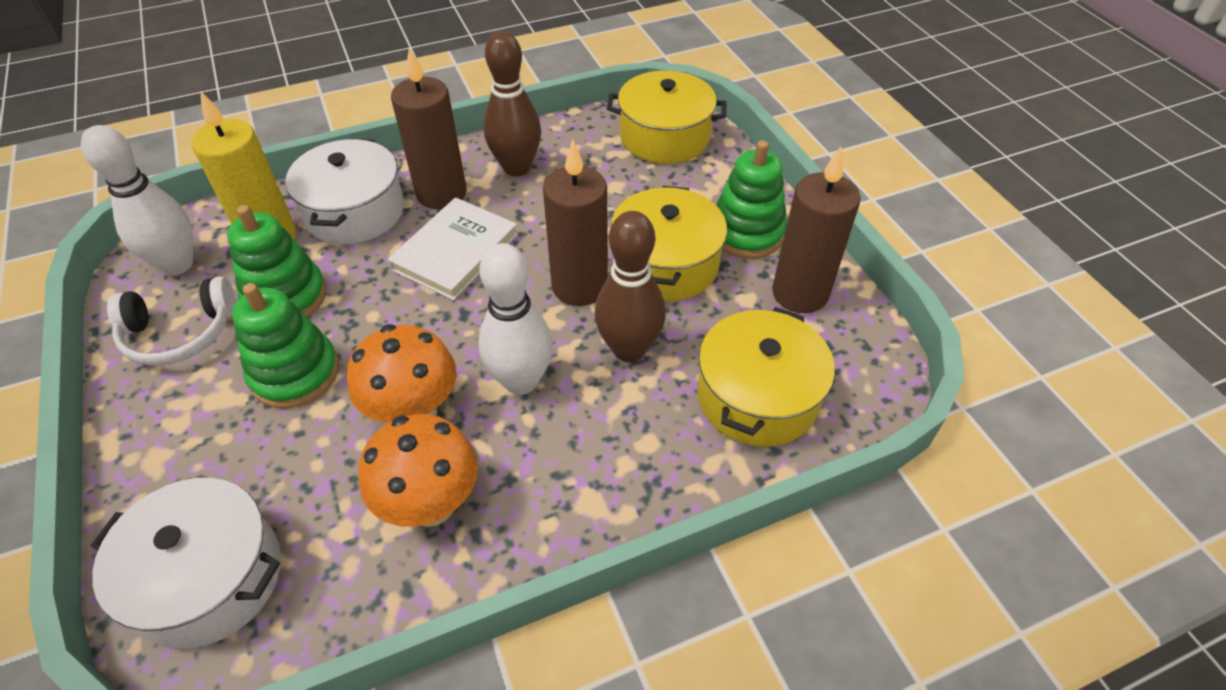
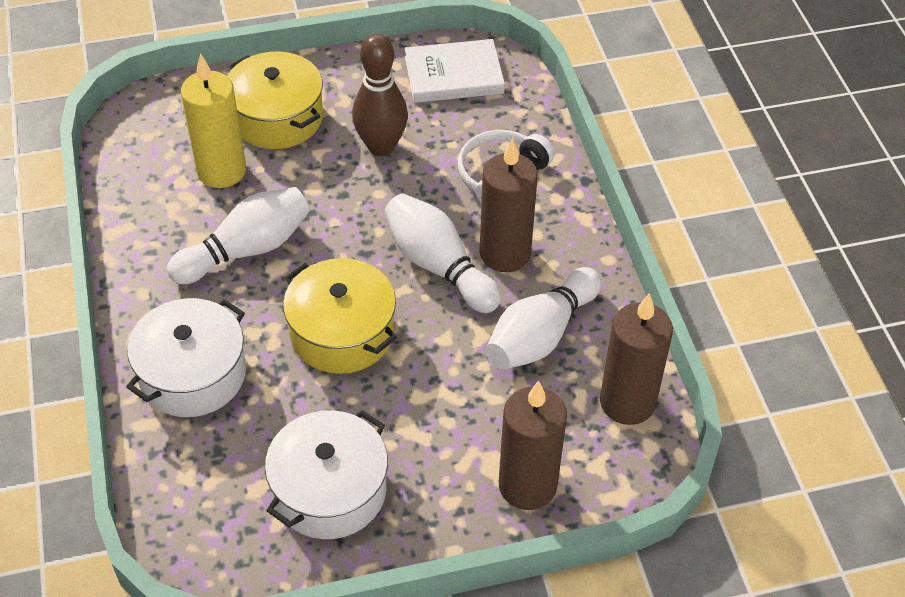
brown bowling pin: 2 -> 1
green stacking toy: 3 -> 0
orange mushroom: 2 -> 0
white bowling pin: 2 -> 3
yellow pot: 3 -> 2

